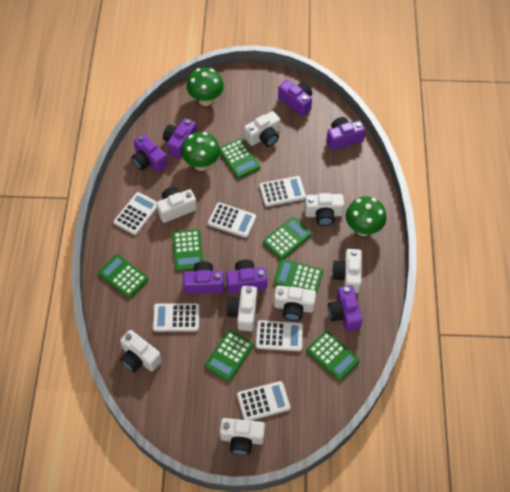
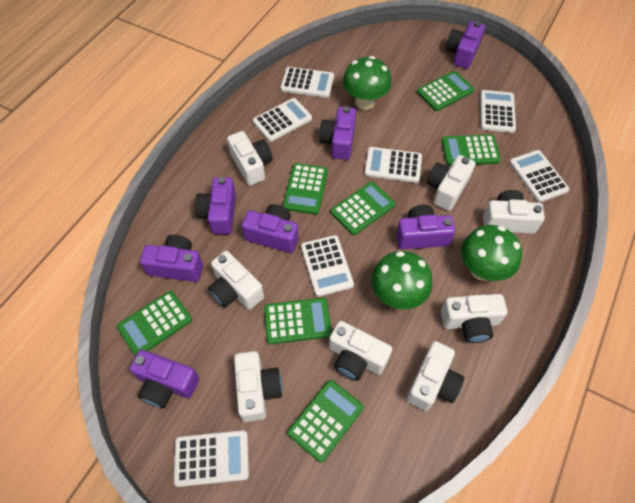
white calculator: 6 -> 7

